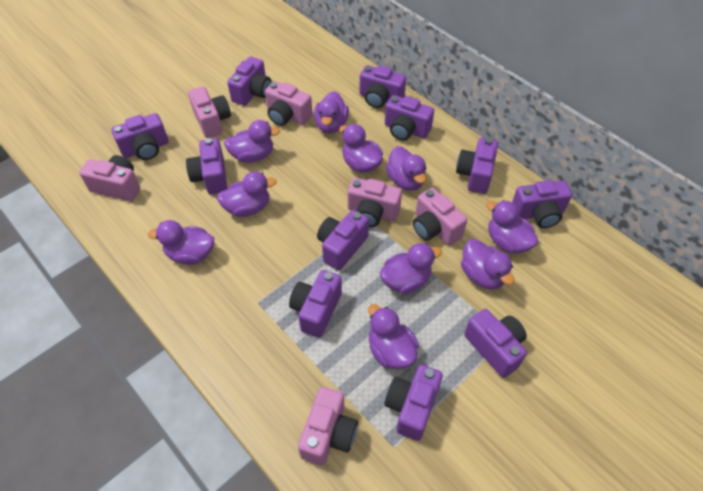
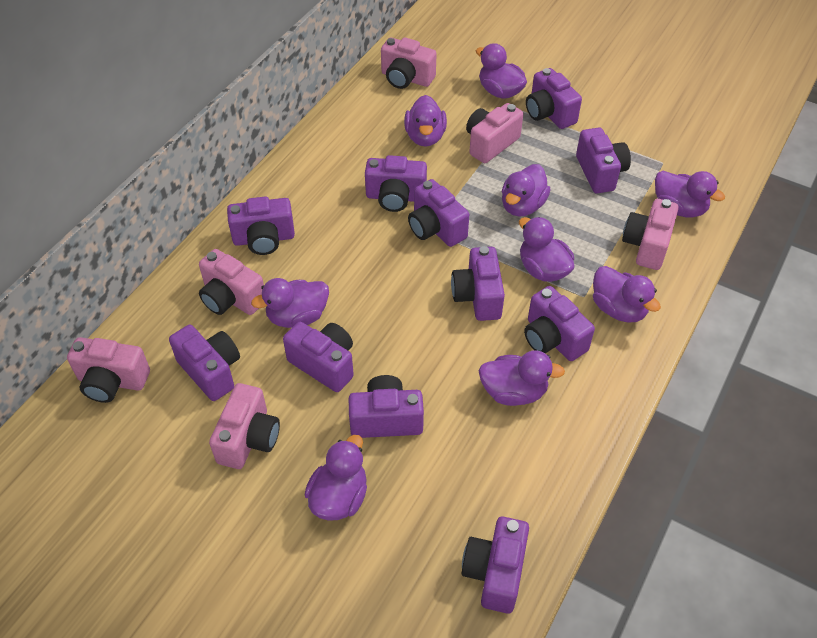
purple duck: 10 -> 9

